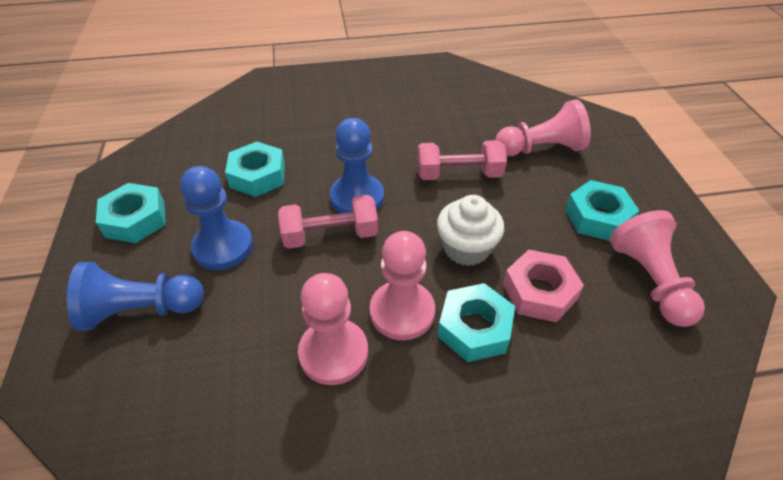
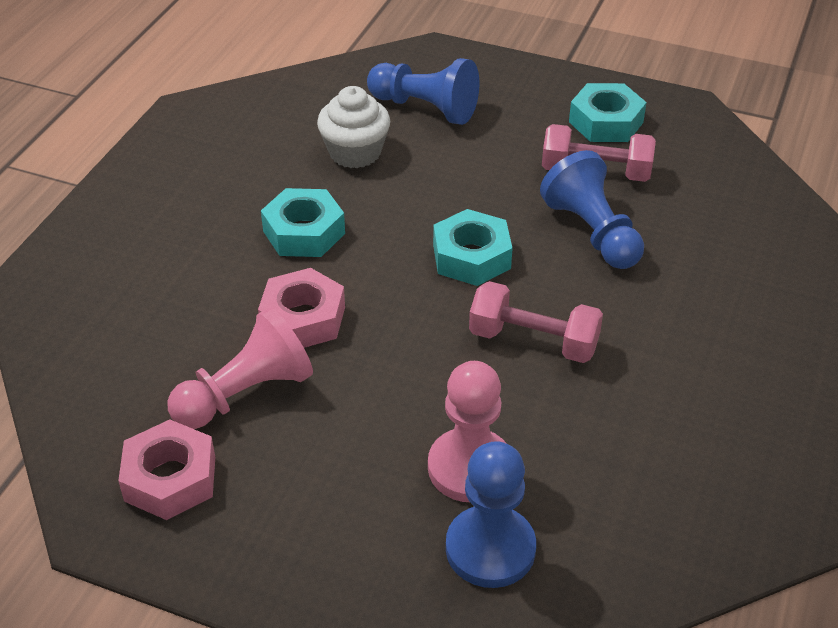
pink nut: 1 -> 2
pink pawn: 4 -> 2
turquoise nut: 4 -> 3

